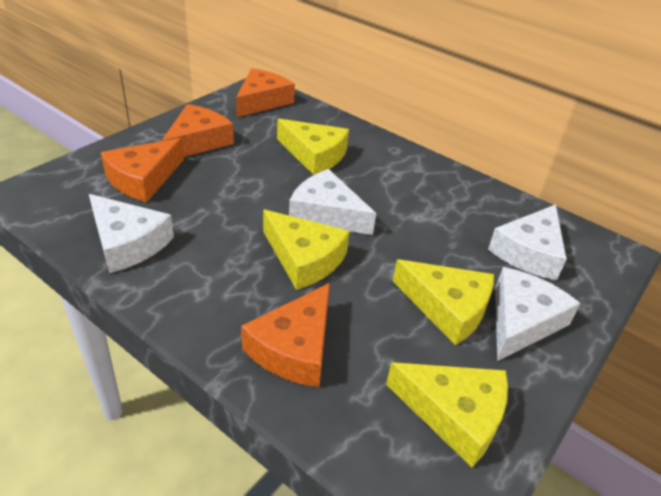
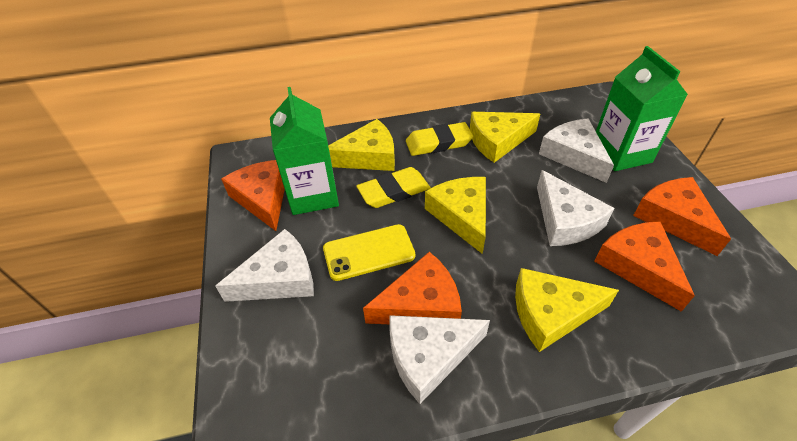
green carton: 0 -> 2
yellow eraser: 0 -> 2
yellow phone: 0 -> 1

